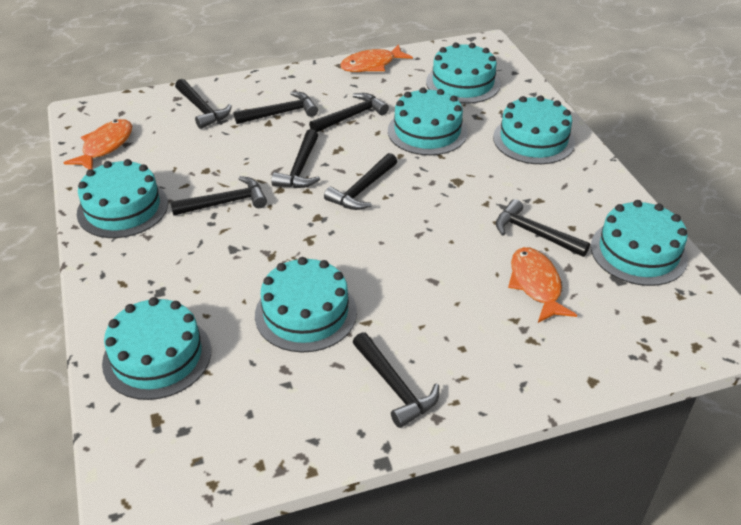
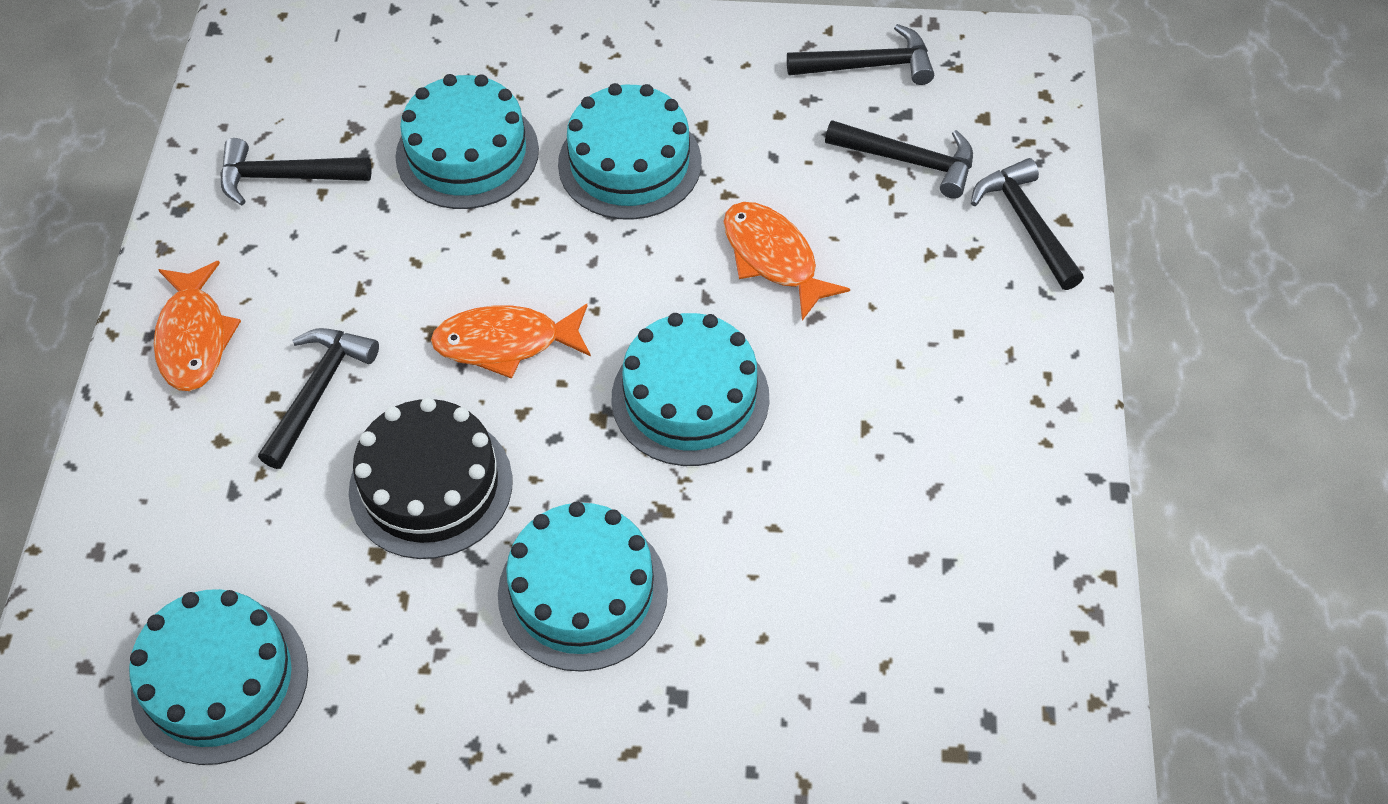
black cake: 0 -> 1
black hammer: 8 -> 5
turquoise cake: 7 -> 5

